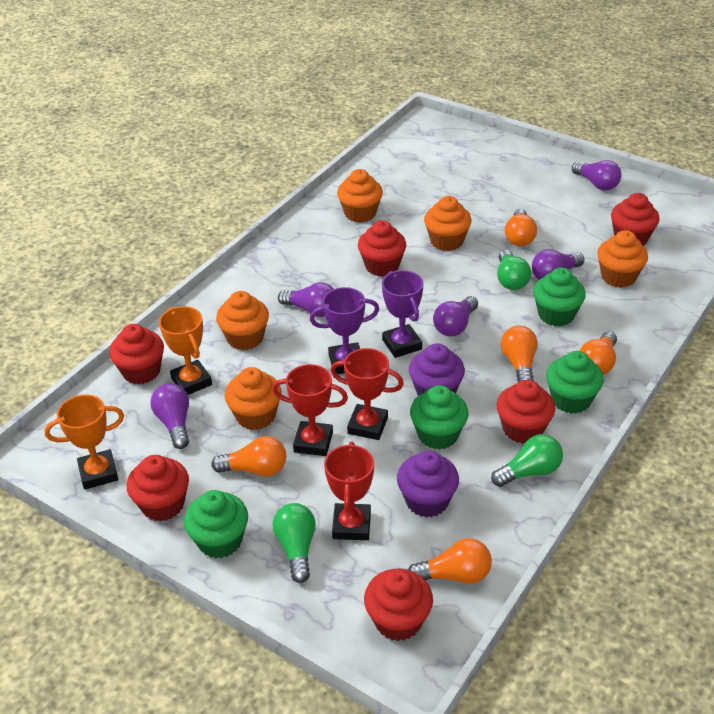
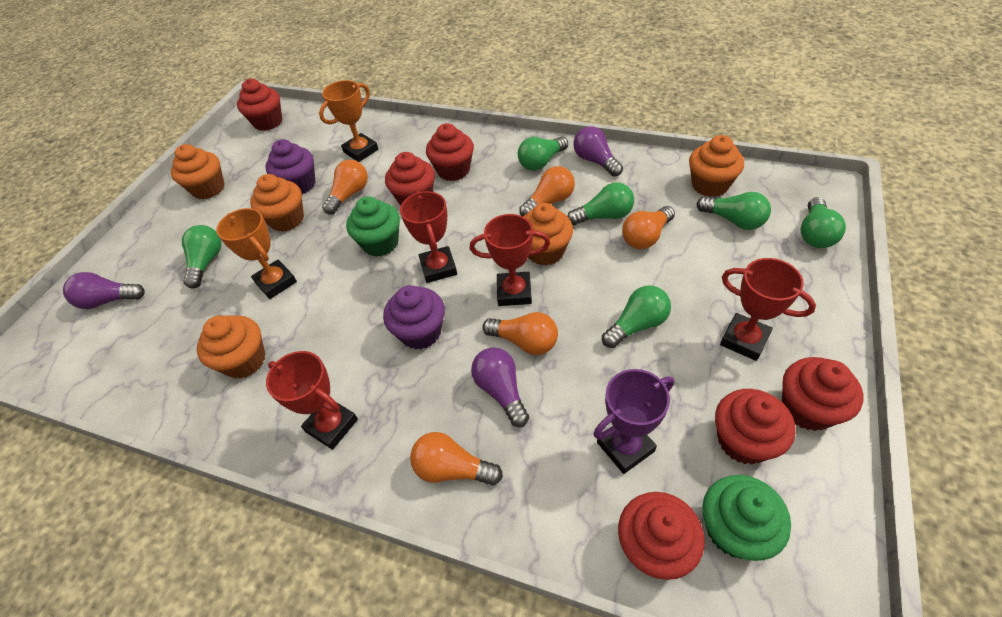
green cupcake: 4 -> 2
green light bulb: 3 -> 6
purple light bulb: 5 -> 3
purple trophy: 2 -> 1
red trophy: 3 -> 4

